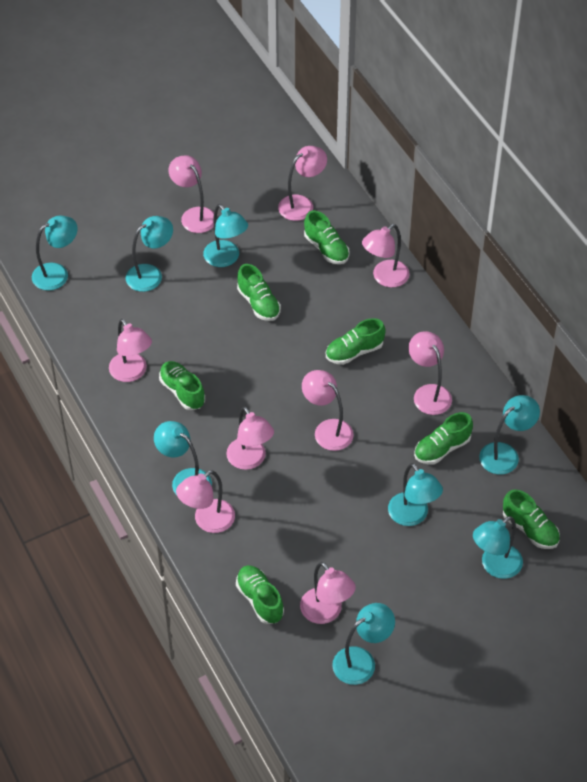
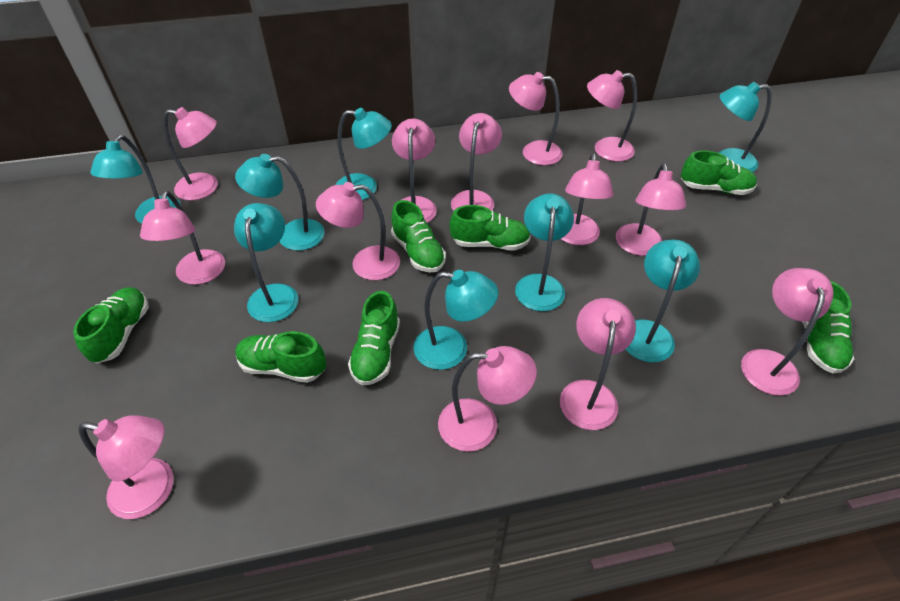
pink lamp: 9 -> 13

